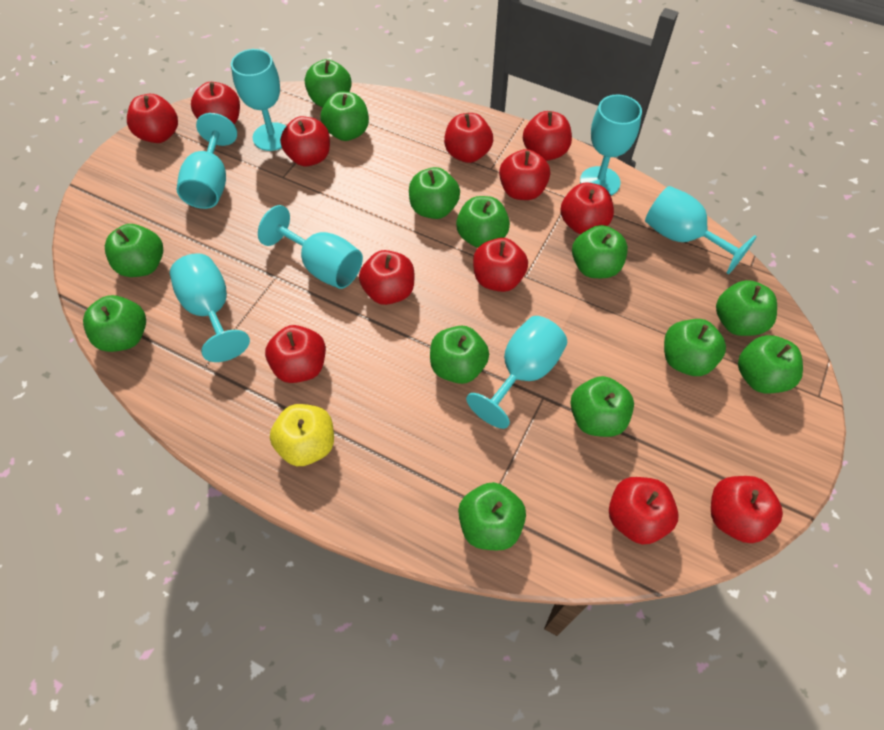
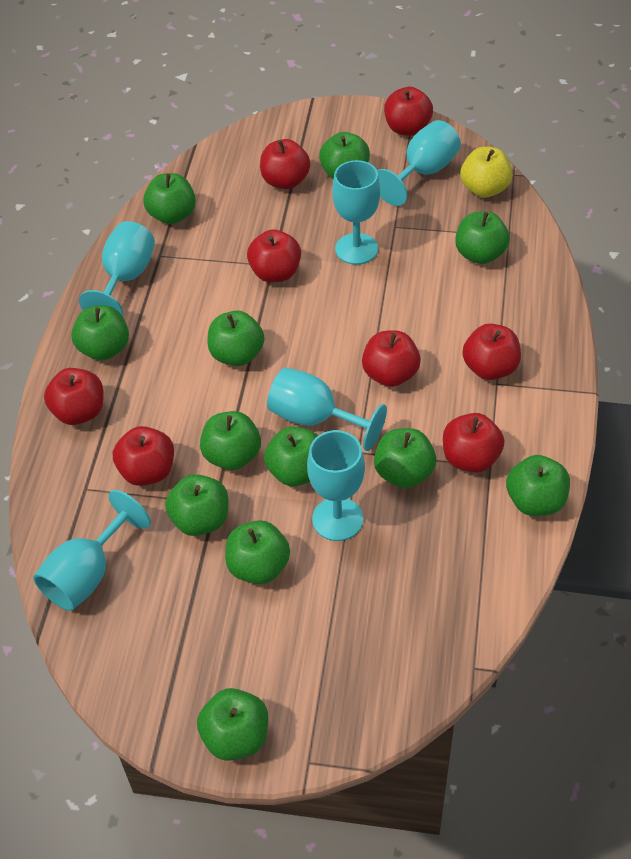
green apple: 13 -> 12
red apple: 12 -> 8
turquoise goblet: 7 -> 6

